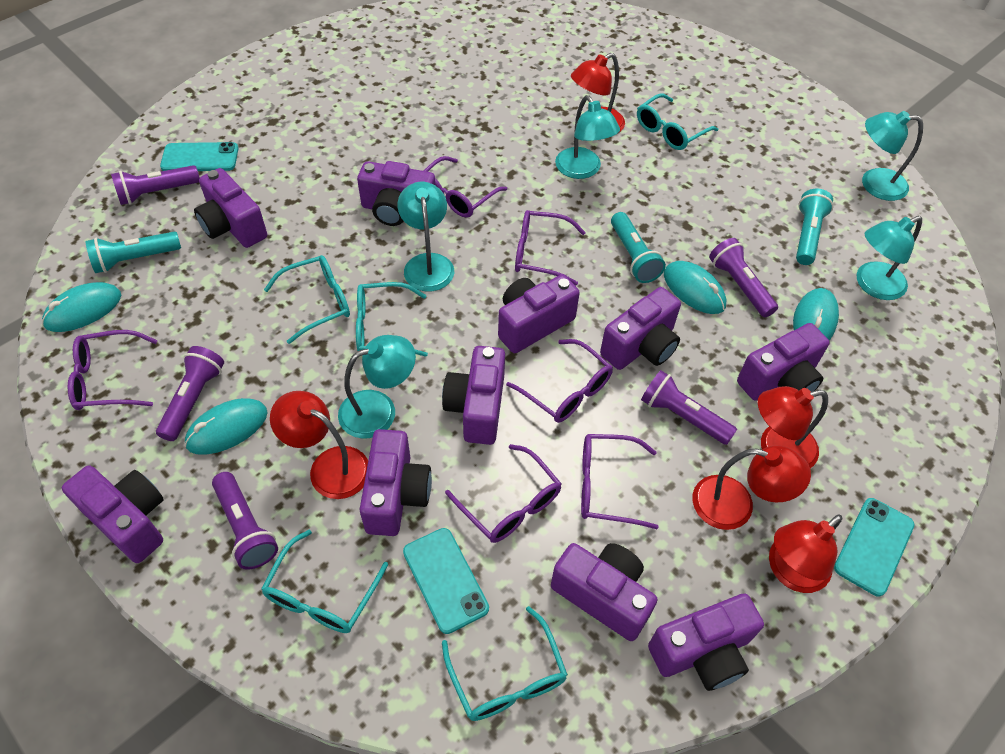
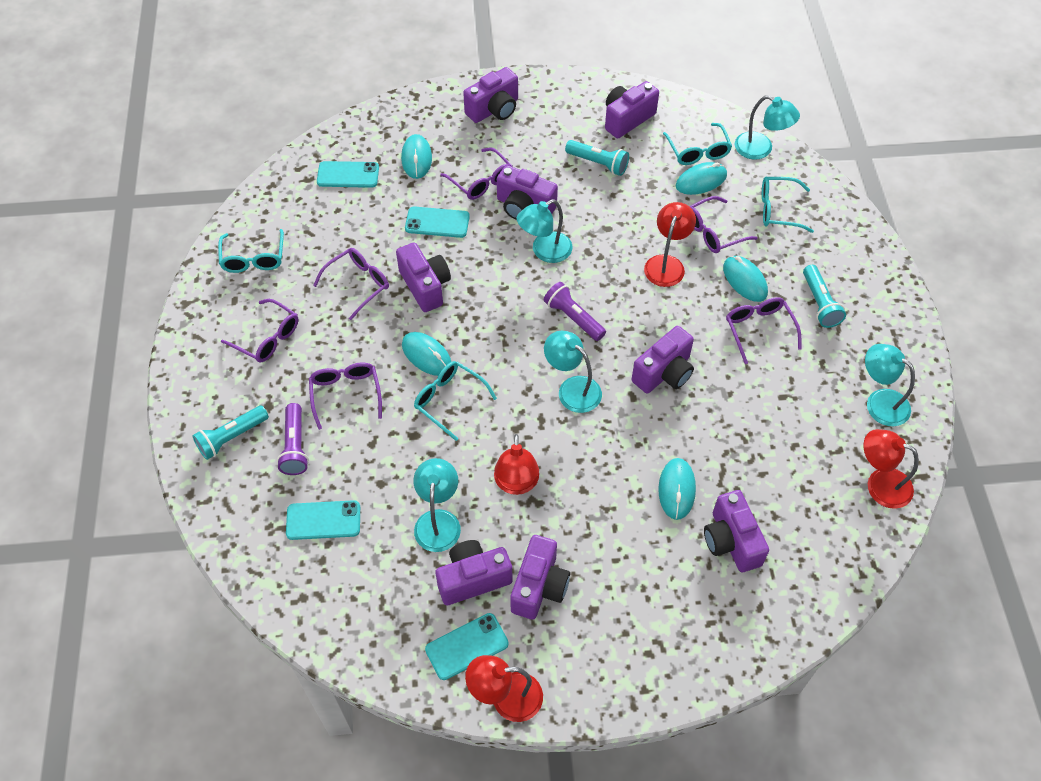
purple camera: 10 -> 8
purple flashlight: 5 -> 2
red lamp: 5 -> 4
turquoise glasses: 5 -> 4
turquoise mouse: 4 -> 5
turquoise phone: 3 -> 4

